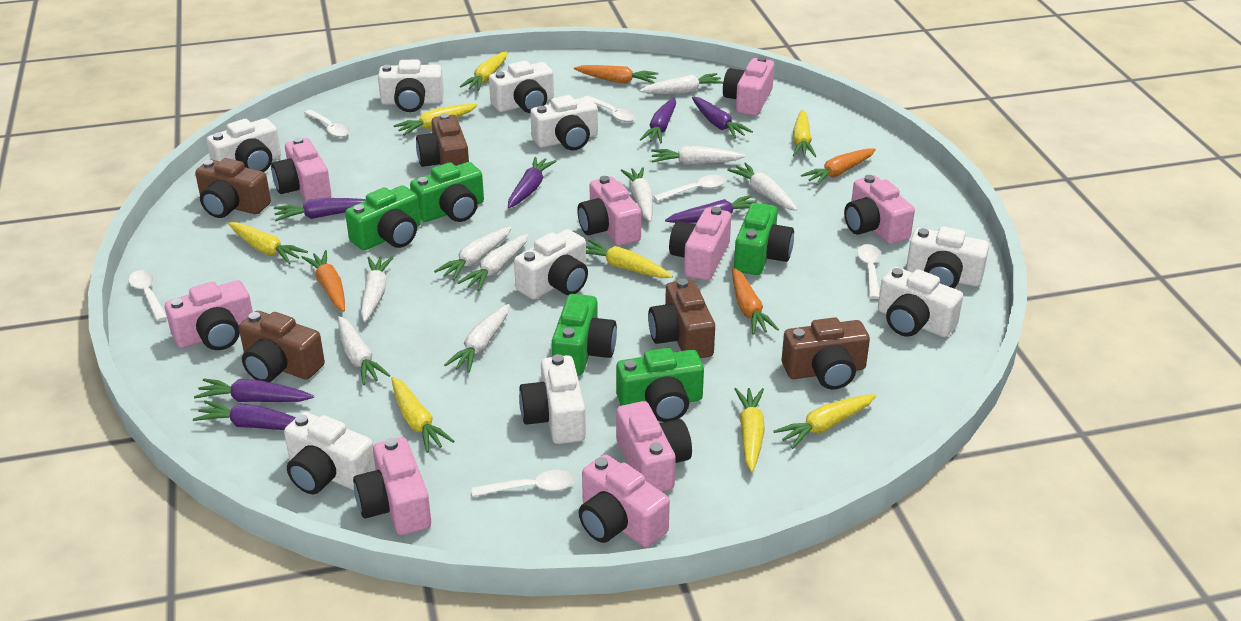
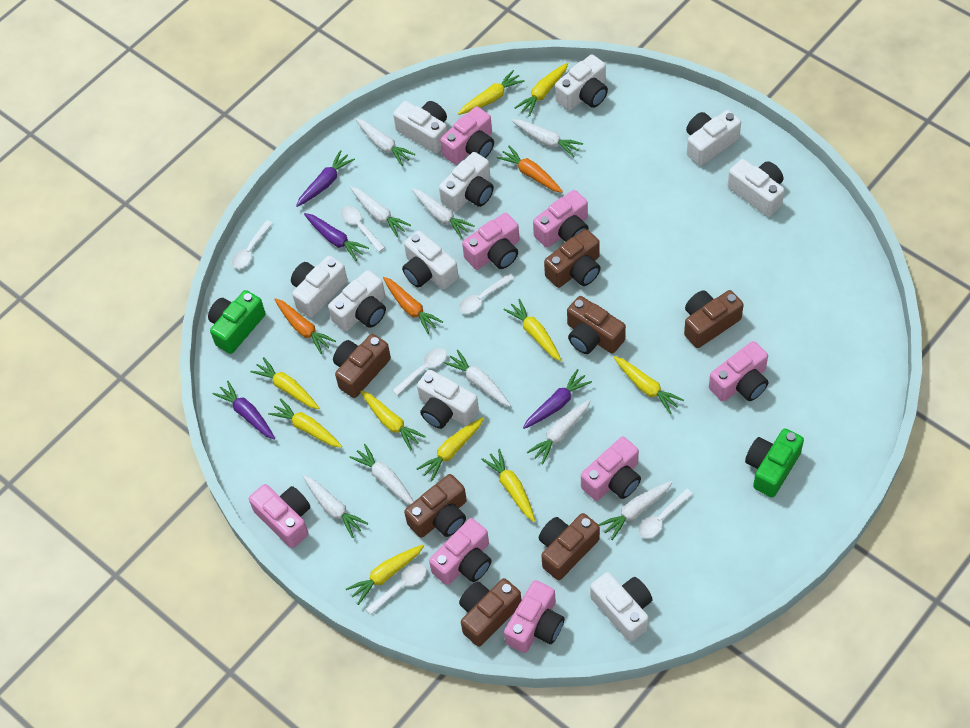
brown camera: 5 -> 7
green camera: 5 -> 2
orange carrot: 4 -> 3
pink camera: 9 -> 8
purple carrot: 7 -> 4
white camera: 9 -> 10
yellow carrot: 8 -> 10

